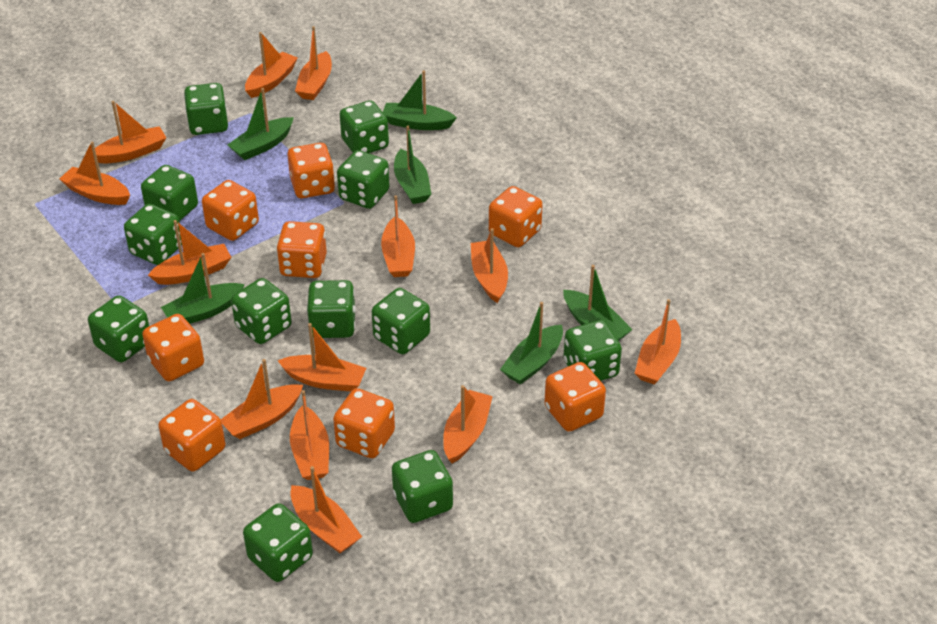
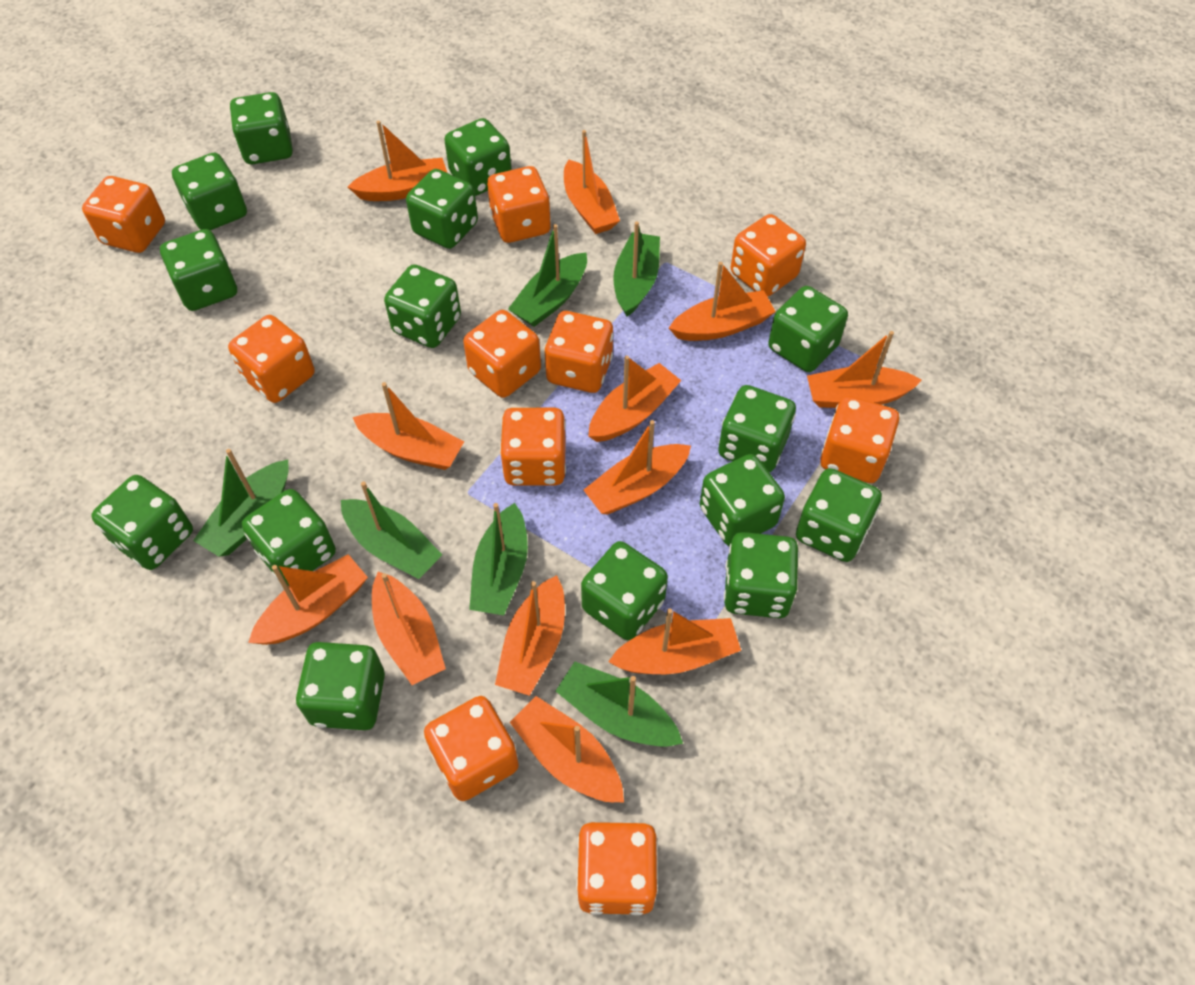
green dice: 12 -> 15
orange boat: 13 -> 12
orange dice: 8 -> 10

